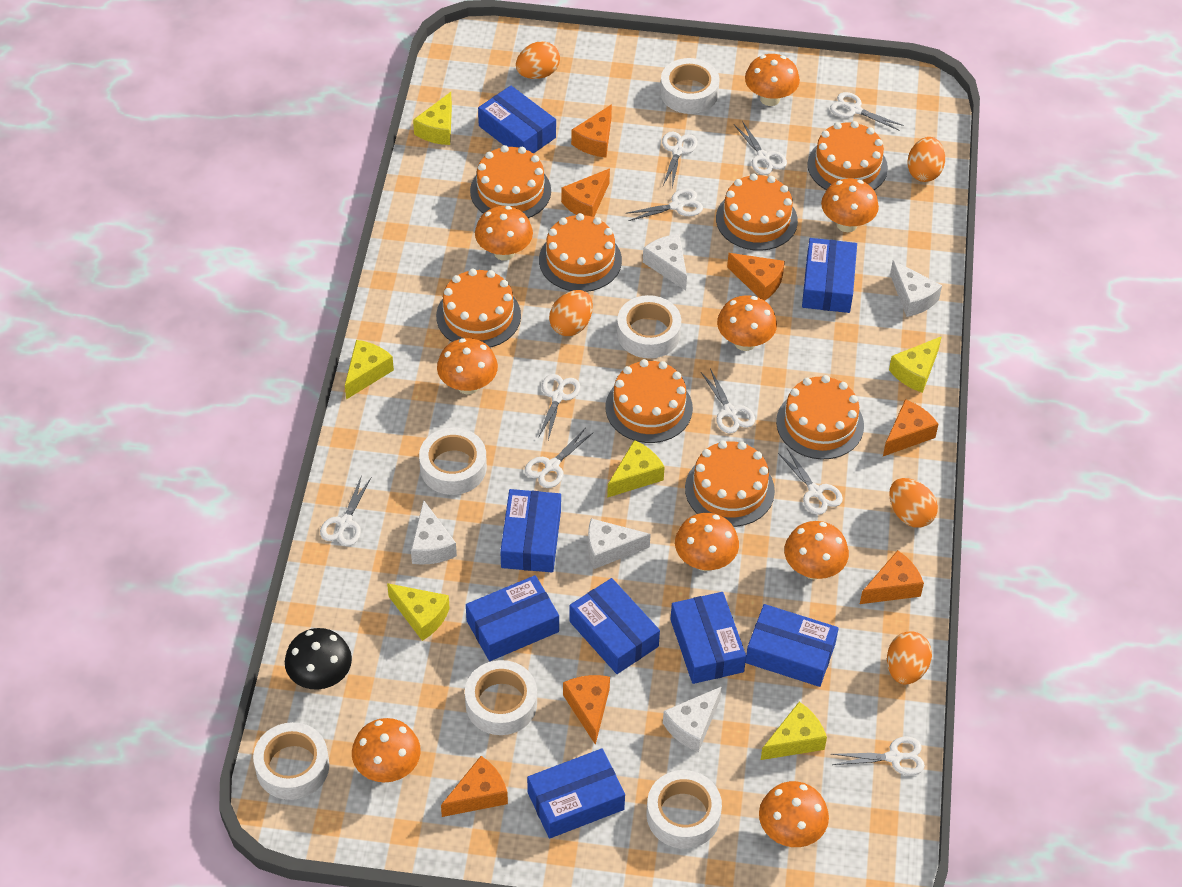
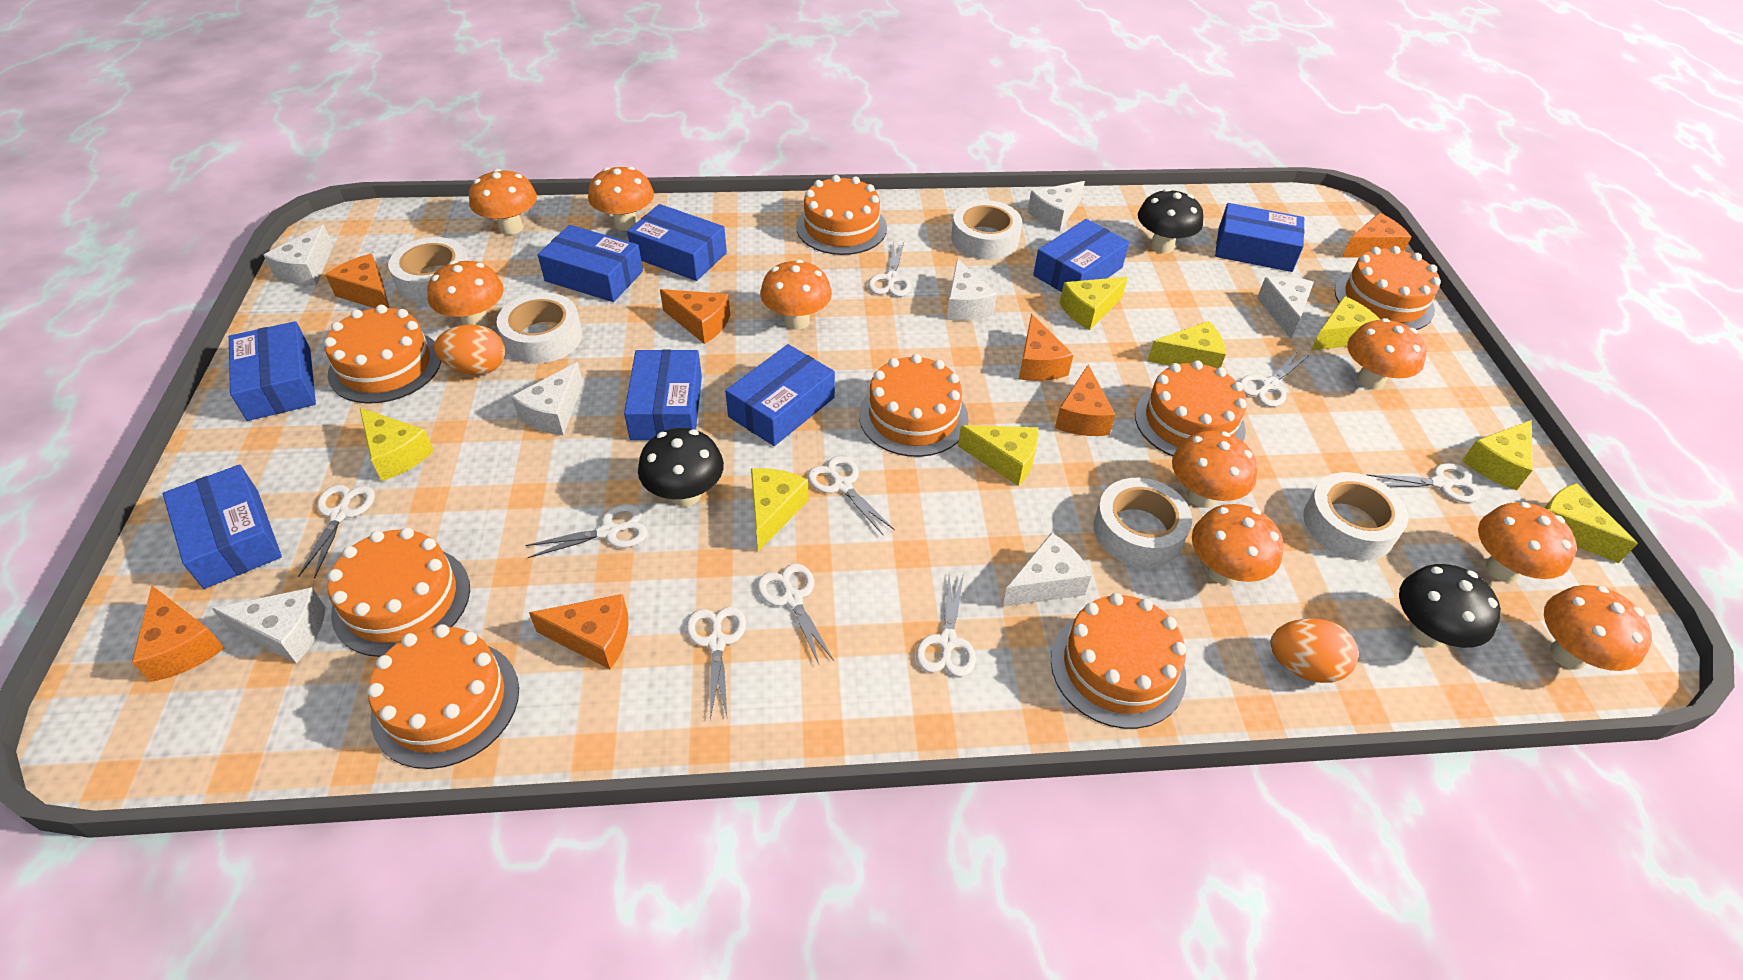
black mushroom: 1 -> 3
orange egg: 5 -> 2
white cheese: 5 -> 7
white scissors: 10 -> 9
white tape: 6 -> 5
yellow cheese: 6 -> 8

